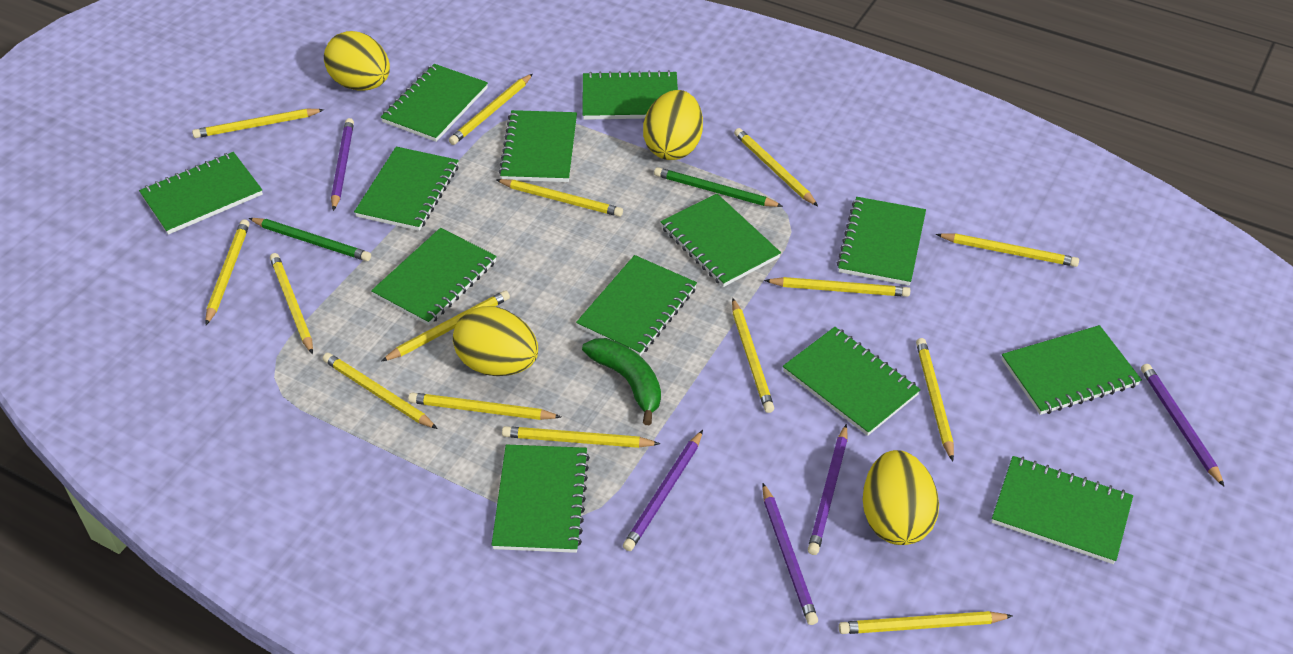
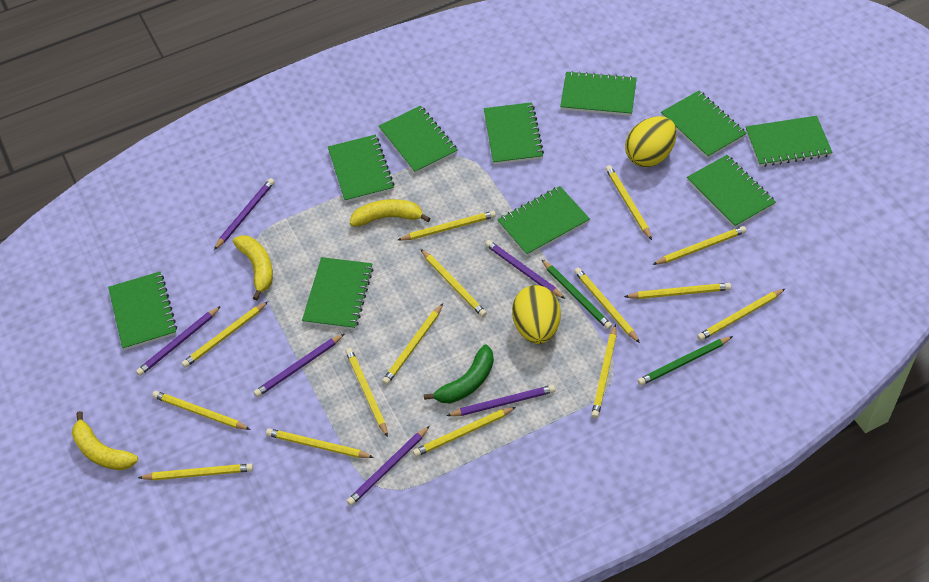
green notebook: 13 -> 10
purple pencil: 5 -> 6
yellow banana: 0 -> 3
yellow egg: 4 -> 2

